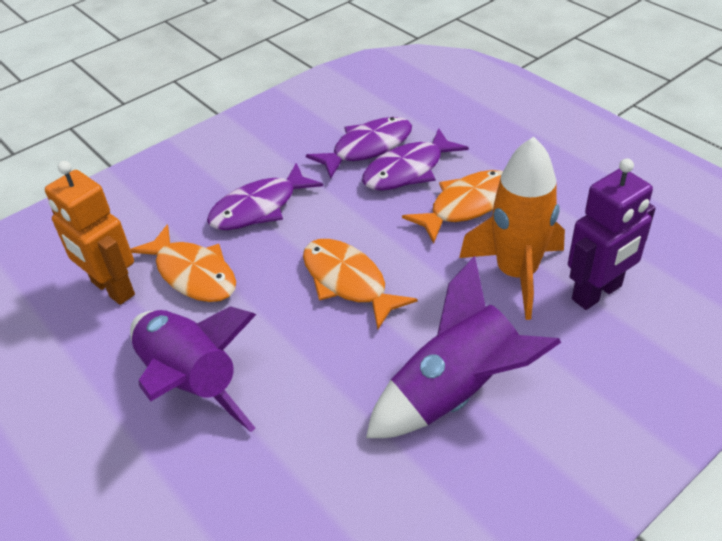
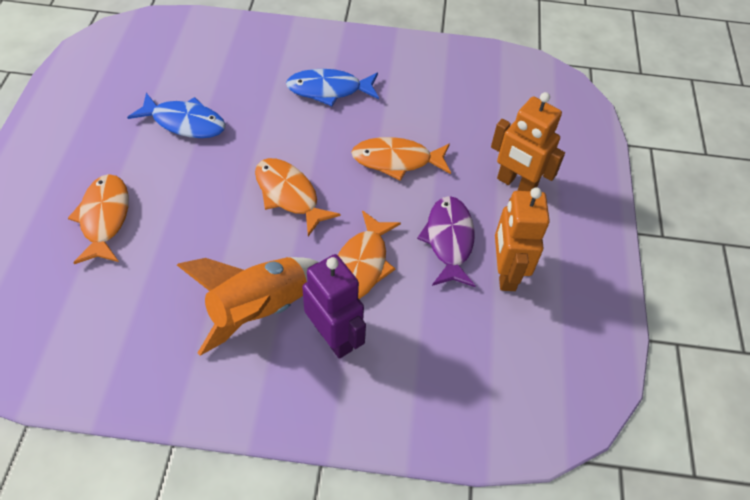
blue fish: 0 -> 2
orange fish: 3 -> 4
orange robot: 1 -> 2
purple fish: 3 -> 1
purple rocket: 2 -> 0

